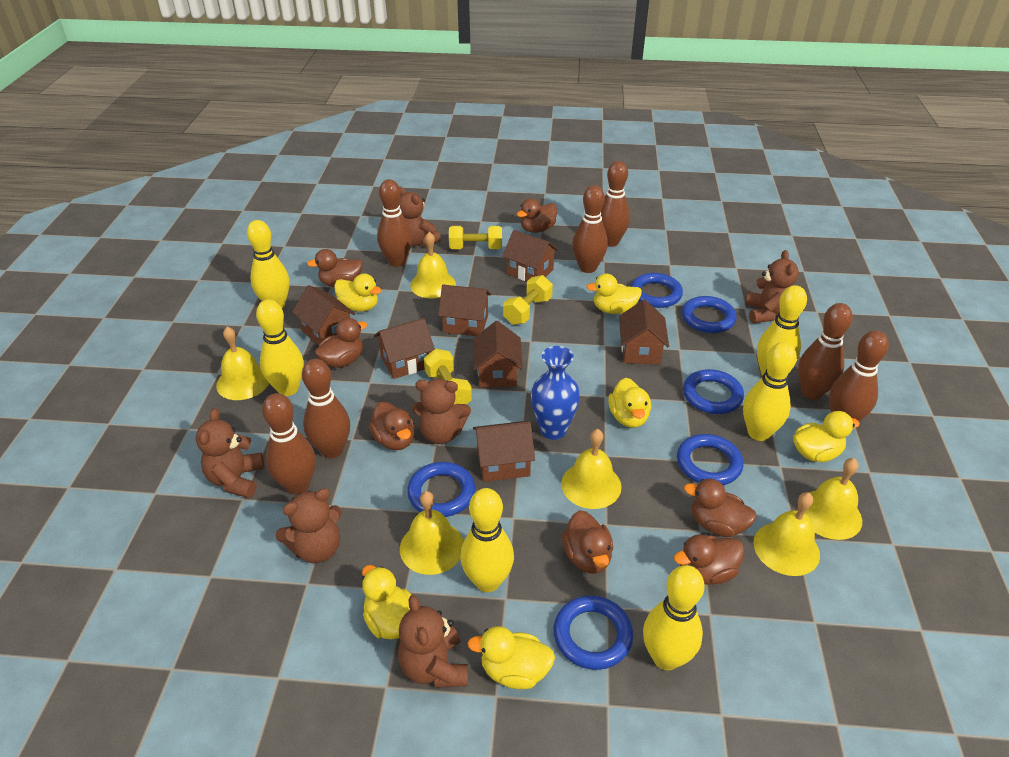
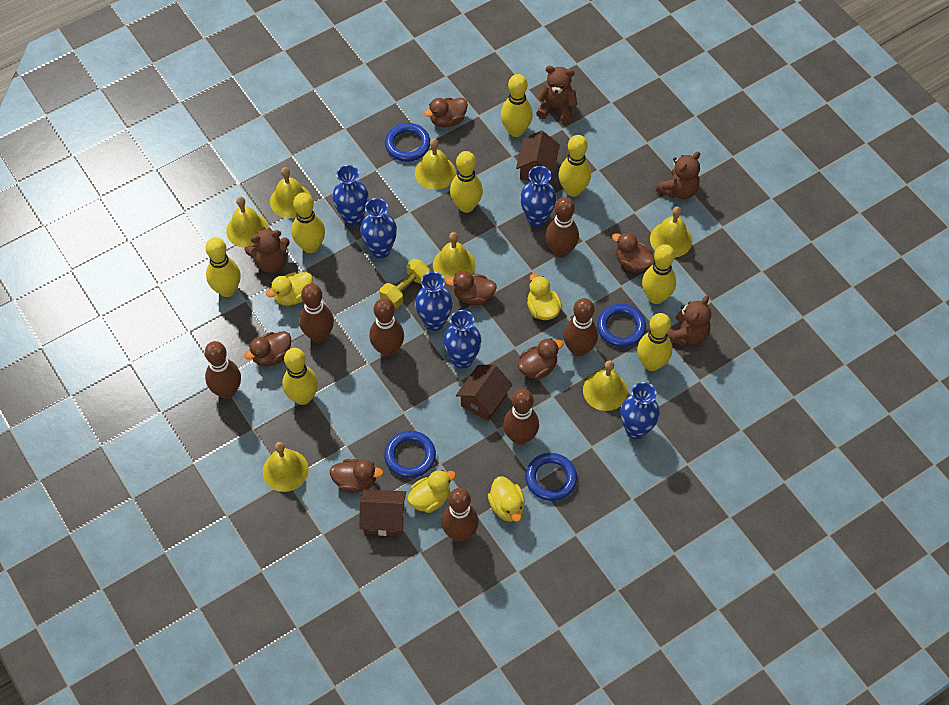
blue ring: 6 -> 4
blue vase: 1 -> 6
brown duck: 7 -> 6
brown house: 7 -> 3
brown teddy bear: 6 -> 4
yellow bell: 6 -> 7
yellow bowling pin: 6 -> 8
yellow duck: 6 -> 4
yellow dumbbell: 3 -> 1

